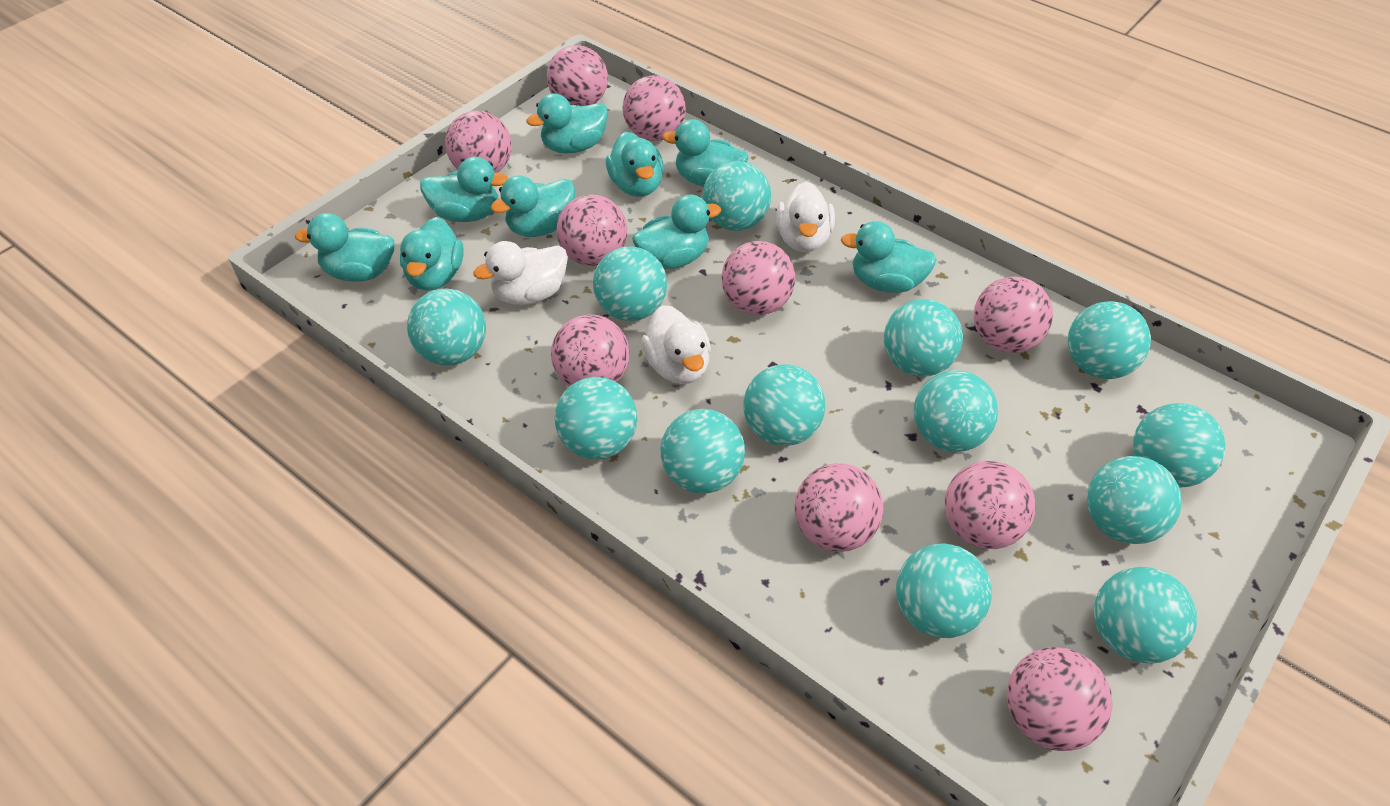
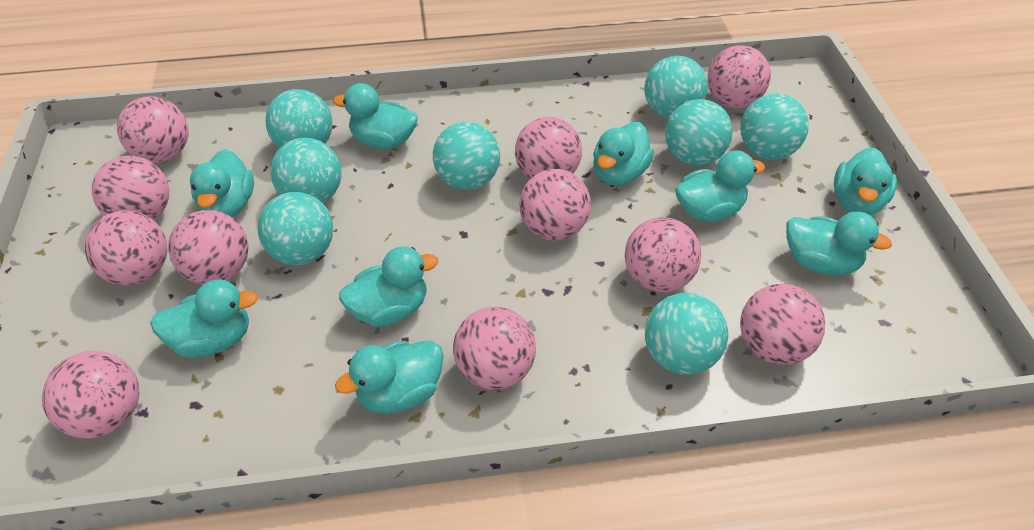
pink ball: 10 -> 11
turquoise ball: 13 -> 8
white duck: 3 -> 0

